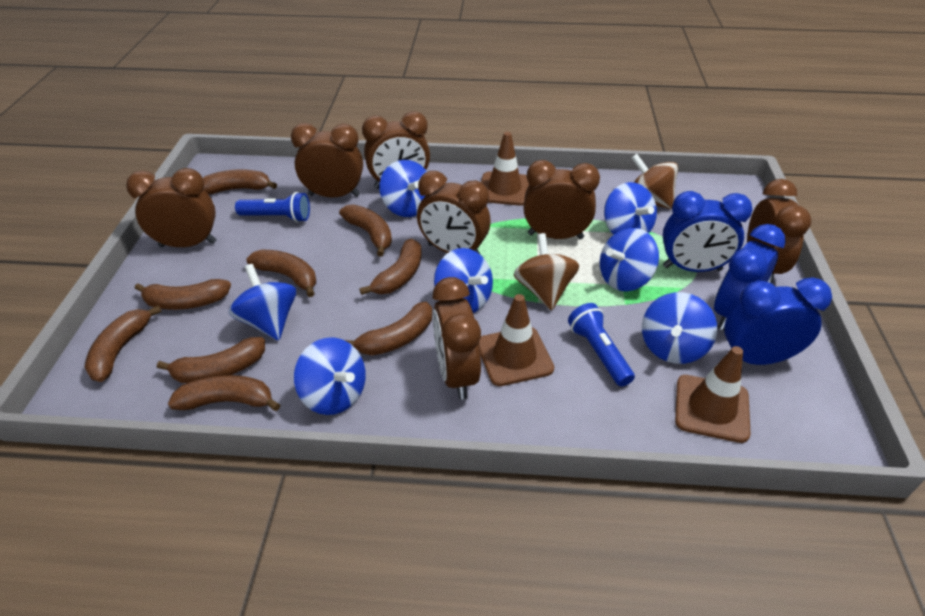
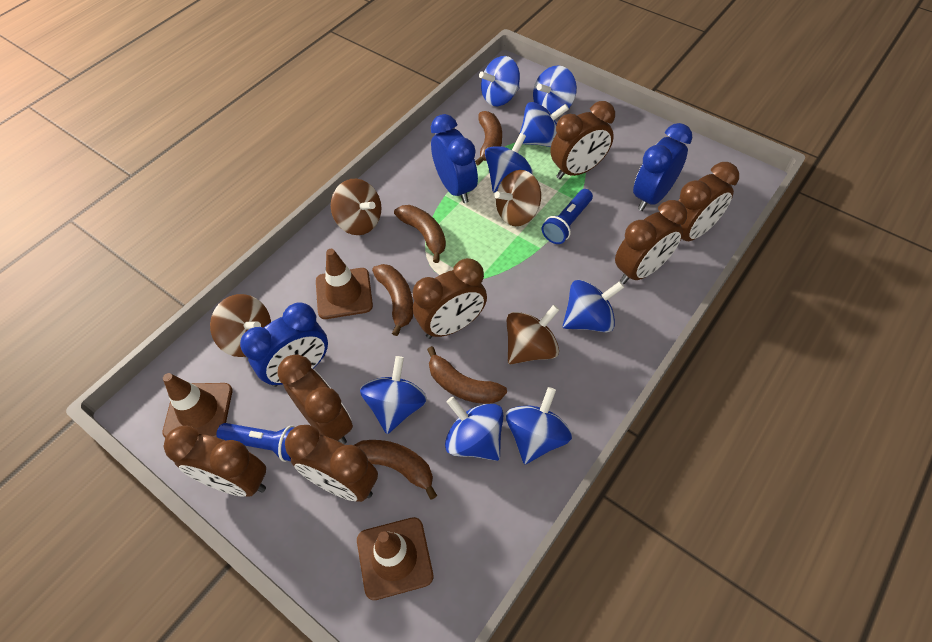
blue spinning top: 7 -> 8
brown banana: 9 -> 5
brown spinning top: 2 -> 4

